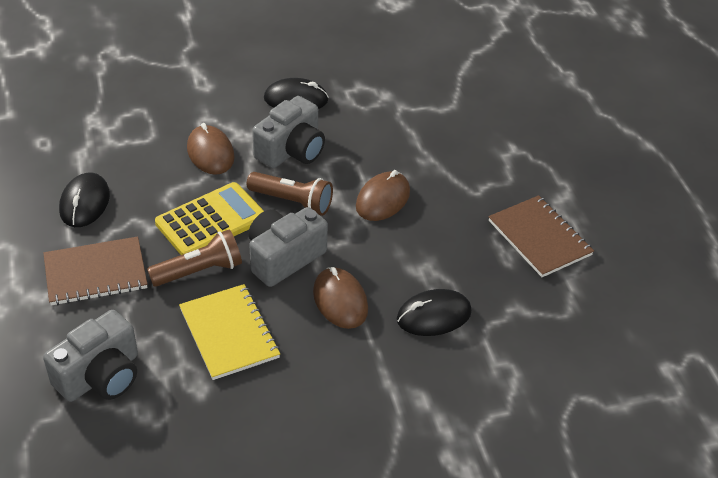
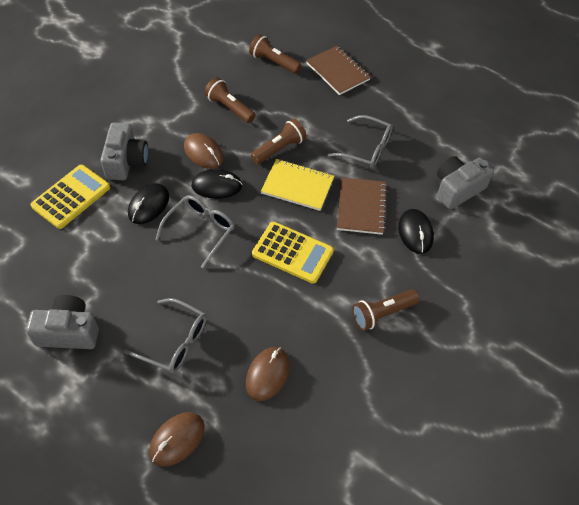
brown flashlight: 2 -> 4
grey glasses: 0 -> 3
yellow calculator: 1 -> 2

